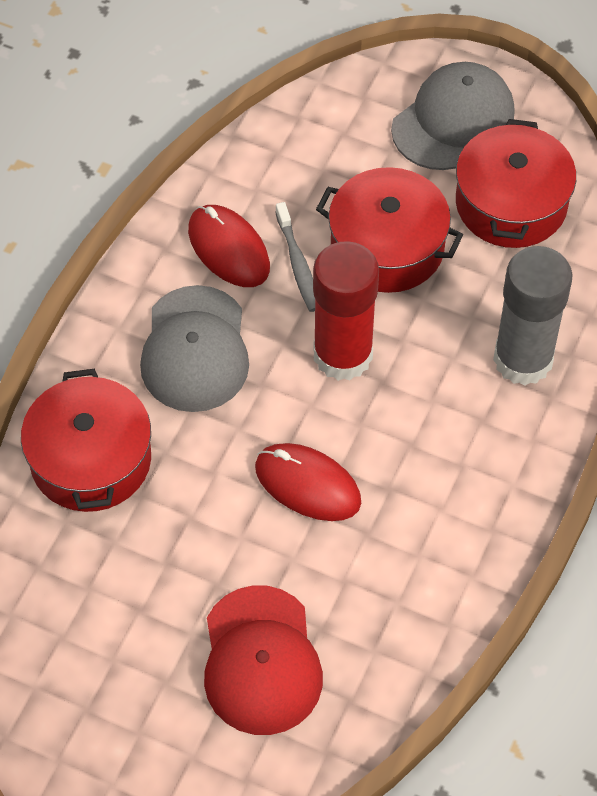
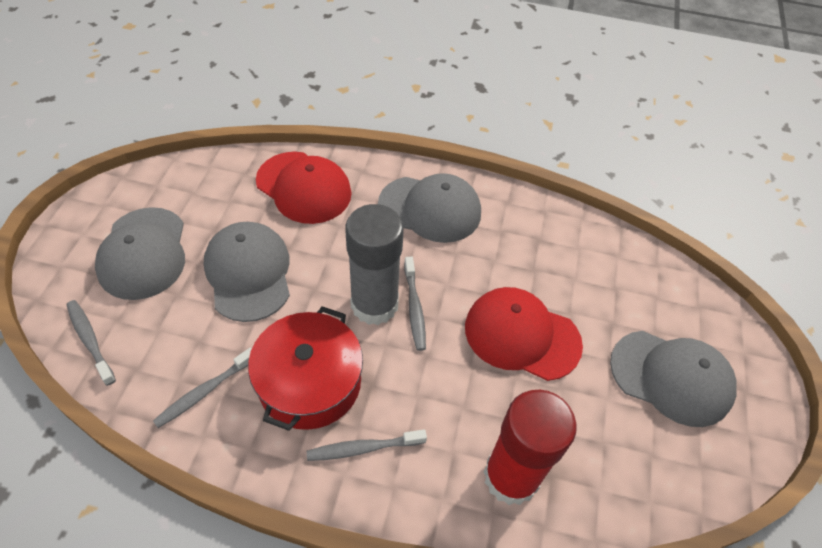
grey cap: 2 -> 4
grey toothbrush: 1 -> 4
red cap: 1 -> 2
red mouse: 2 -> 0
red pot: 3 -> 1

